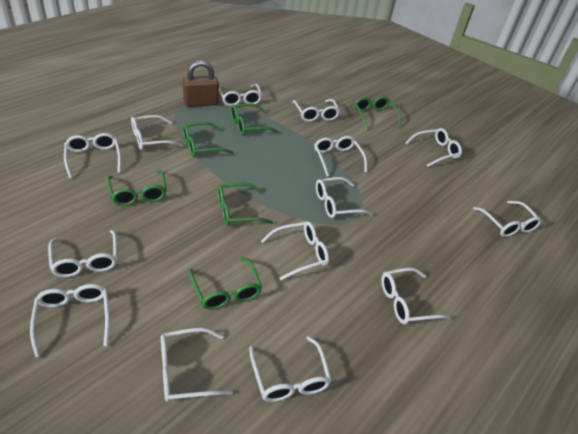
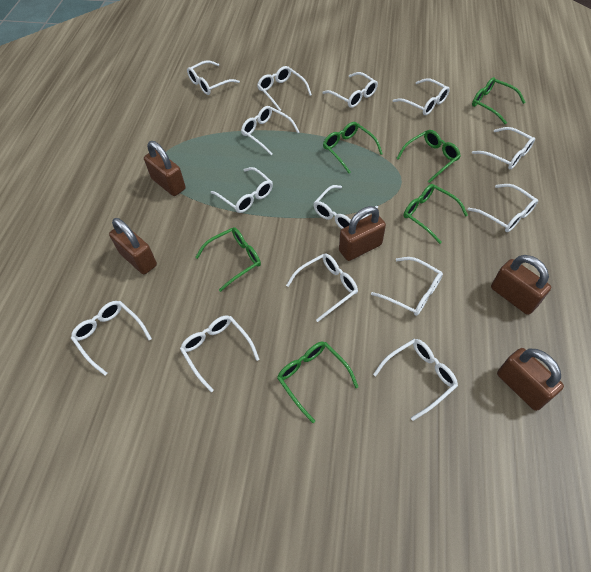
brown padlock: 1 -> 5

